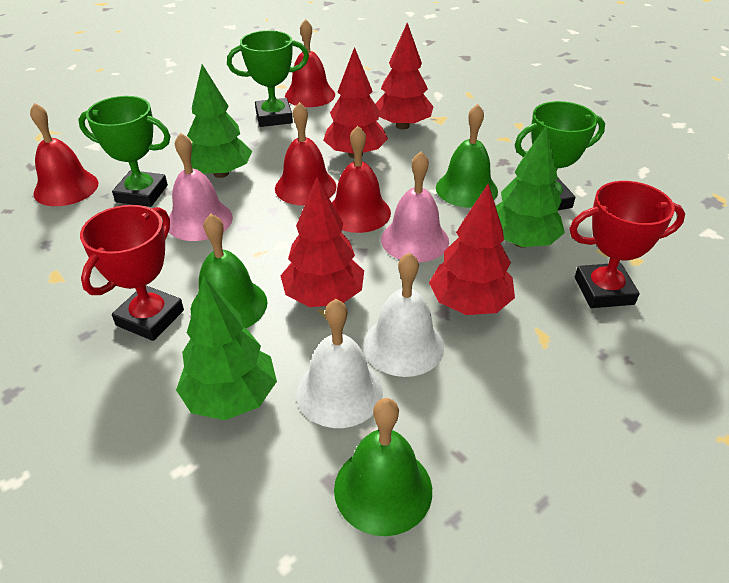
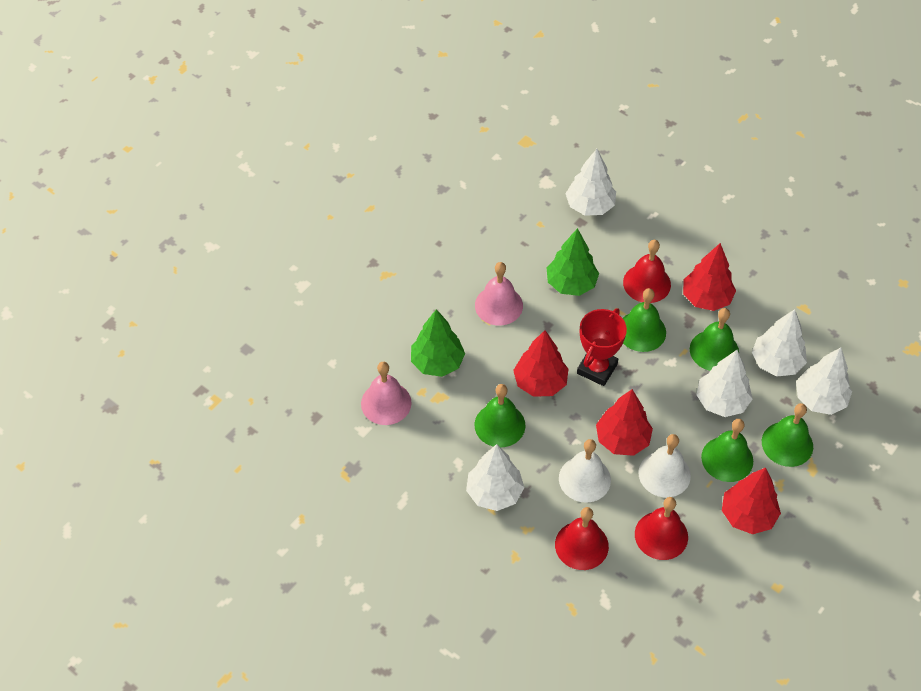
green bell: 3 -> 5
green tree: 3 -> 2
green trophy: 3 -> 0
red bell: 4 -> 3
red trophy: 2 -> 1
white tree: 0 -> 5

